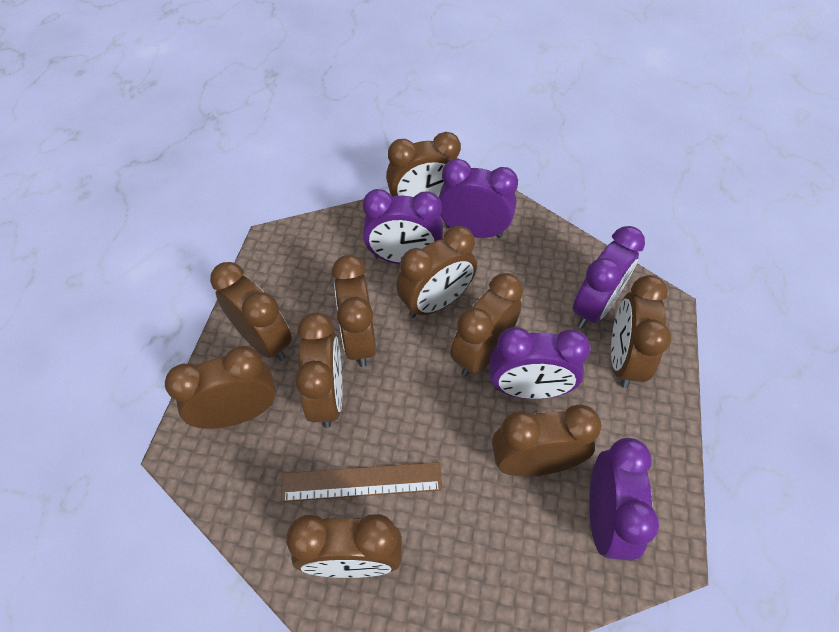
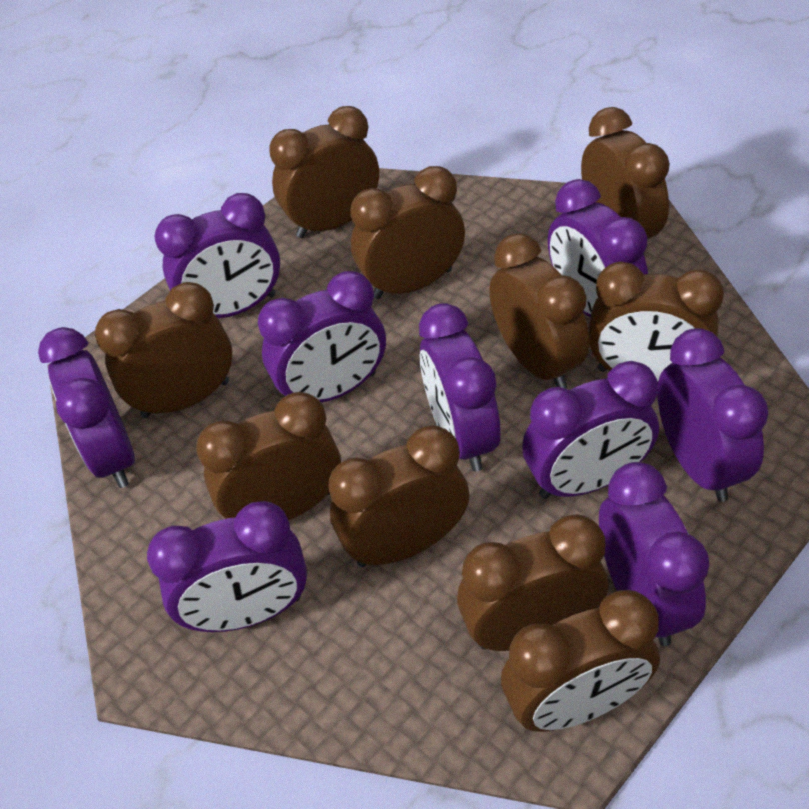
brown ruler: 1 -> 0
purple clock: 5 -> 9

